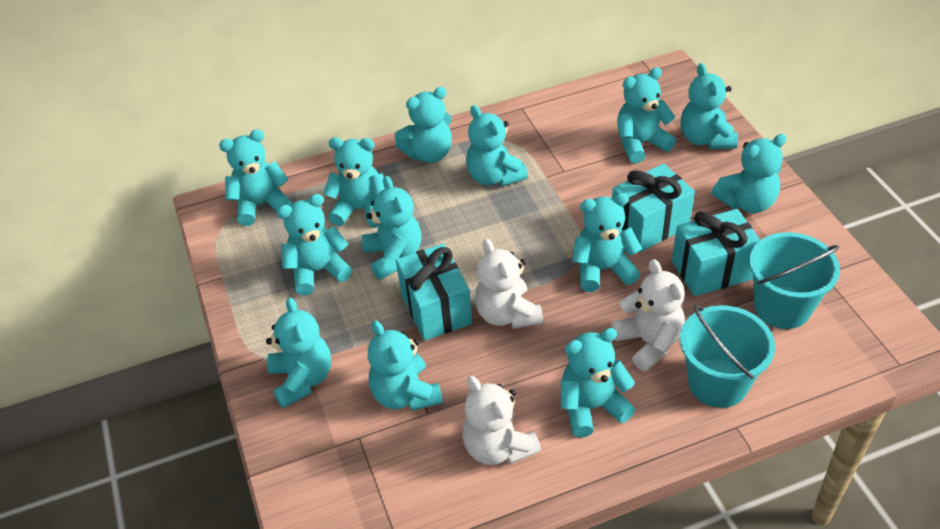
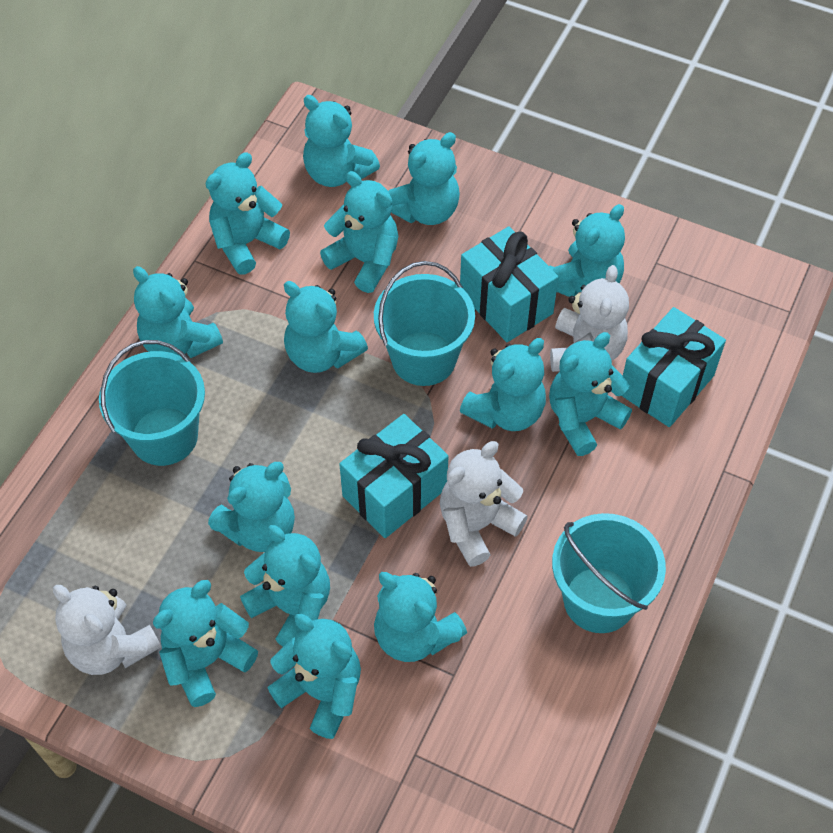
turquoise bucket: 2 -> 3
turquoise teddy bear: 13 -> 14

